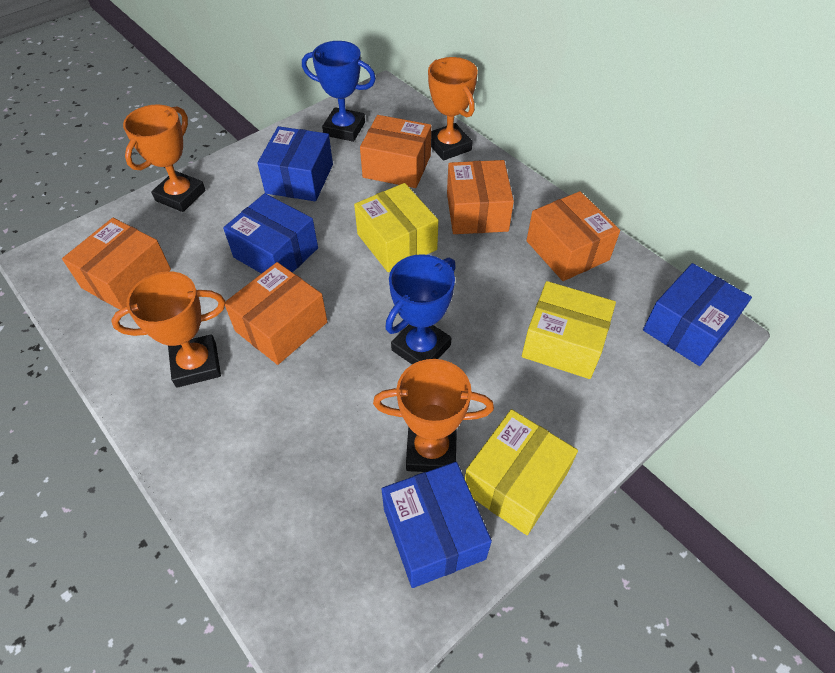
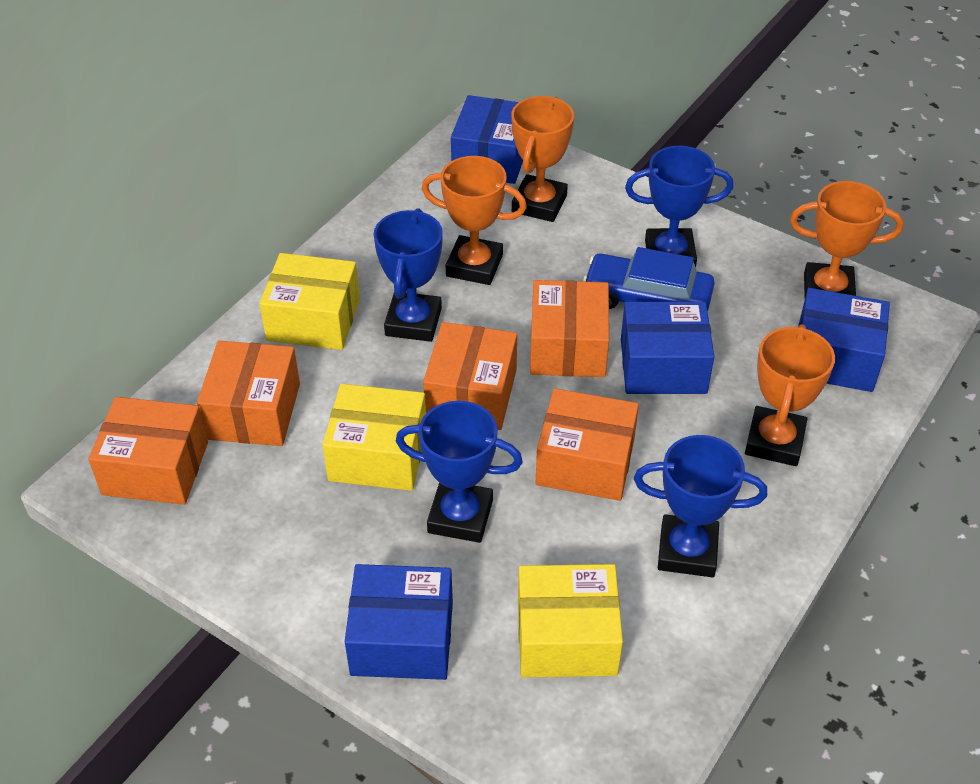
blue car: 0 -> 1
blue trophy: 2 -> 4

